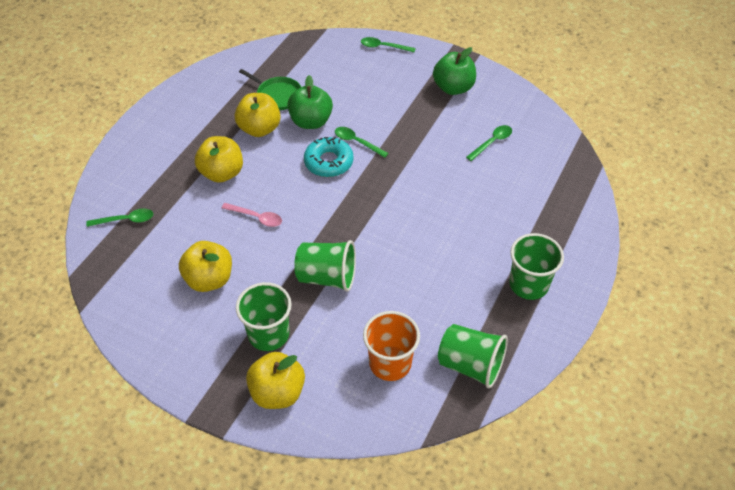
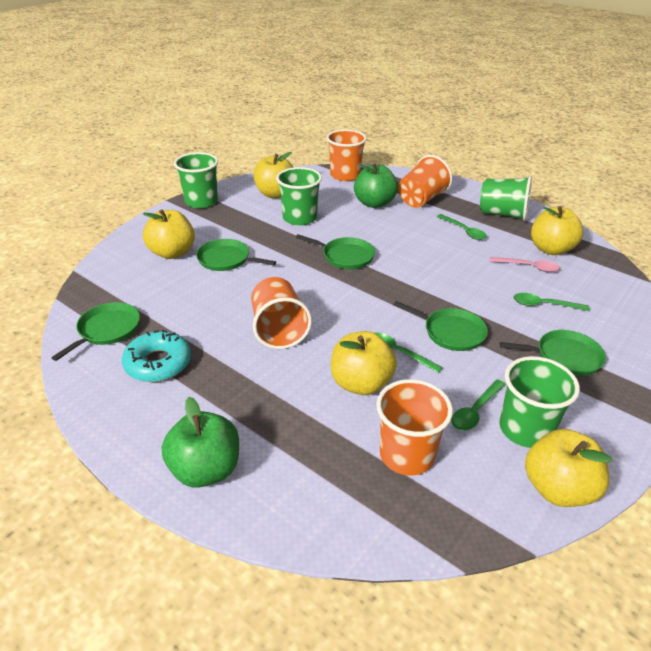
green pan: 1 -> 5
orange cup: 1 -> 4
yellow apple: 4 -> 5

